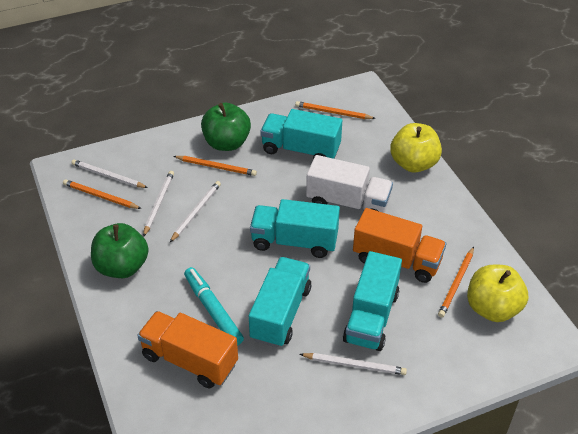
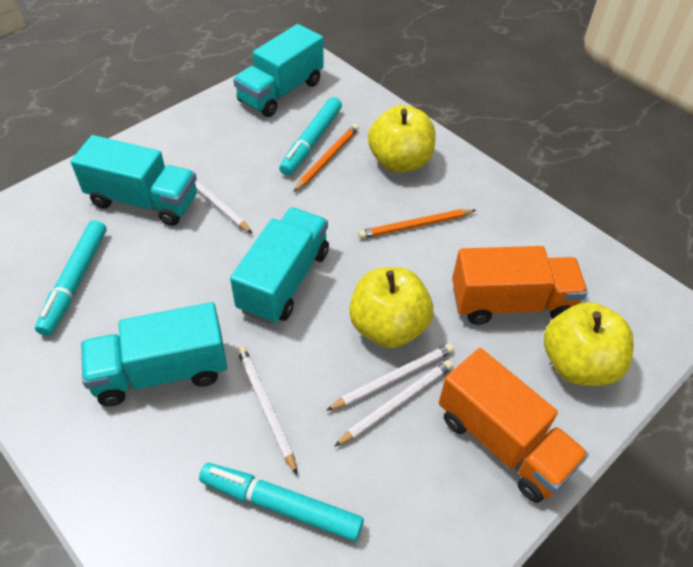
green apple: 2 -> 0
orange pencil: 4 -> 2
turquoise marker: 1 -> 3
white truck: 1 -> 0
yellow apple: 2 -> 3

